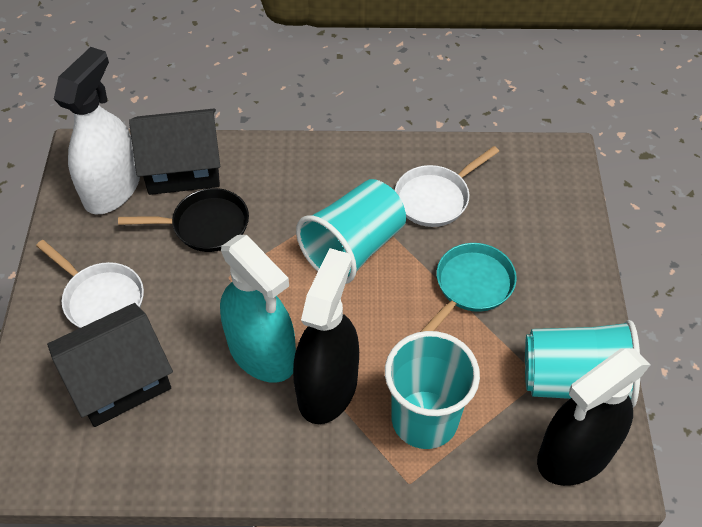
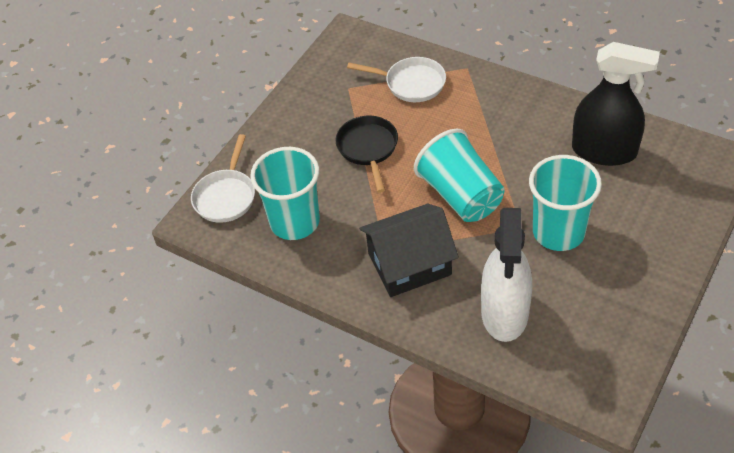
black house: 2 -> 1
black spray bottle: 2 -> 1
turquoise pan: 1 -> 0
turquoise spray bottle: 1 -> 0

